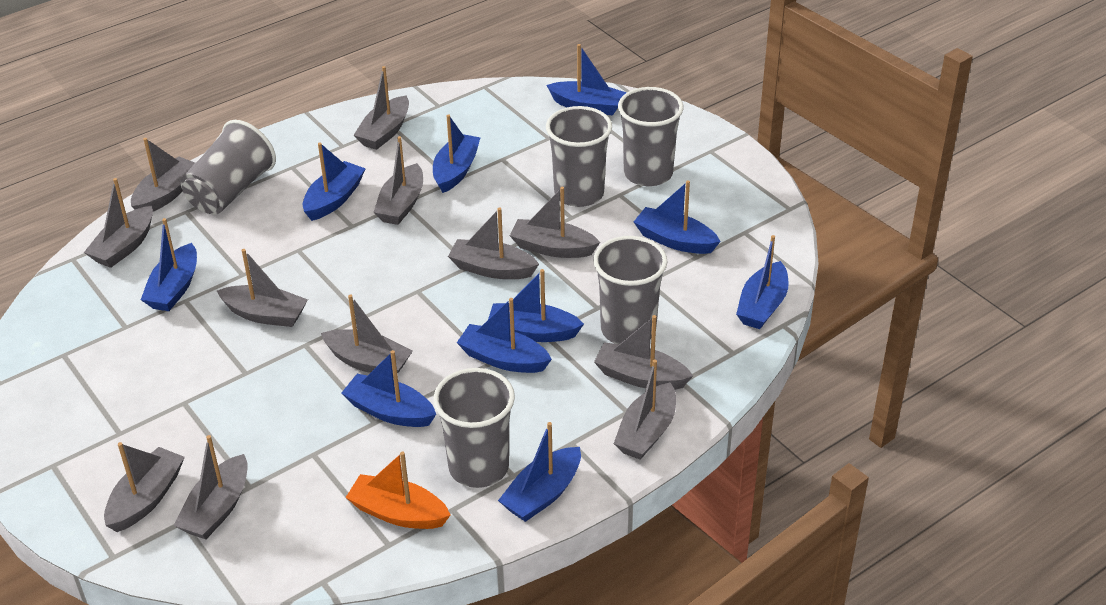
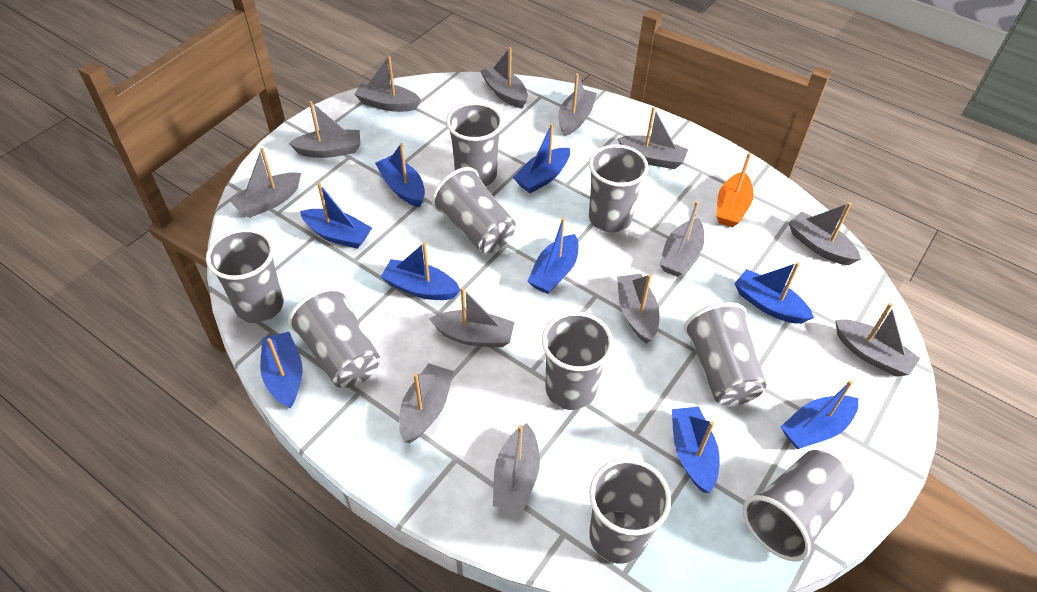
blue boat: 10 -> 9
grey boat: 12 -> 13
grey cup: 5 -> 9

